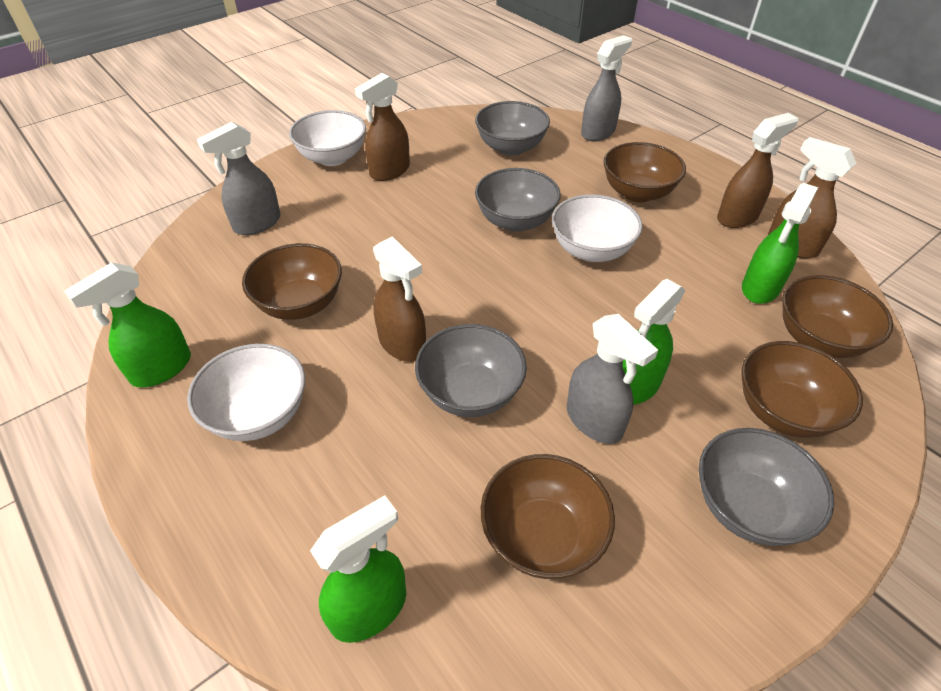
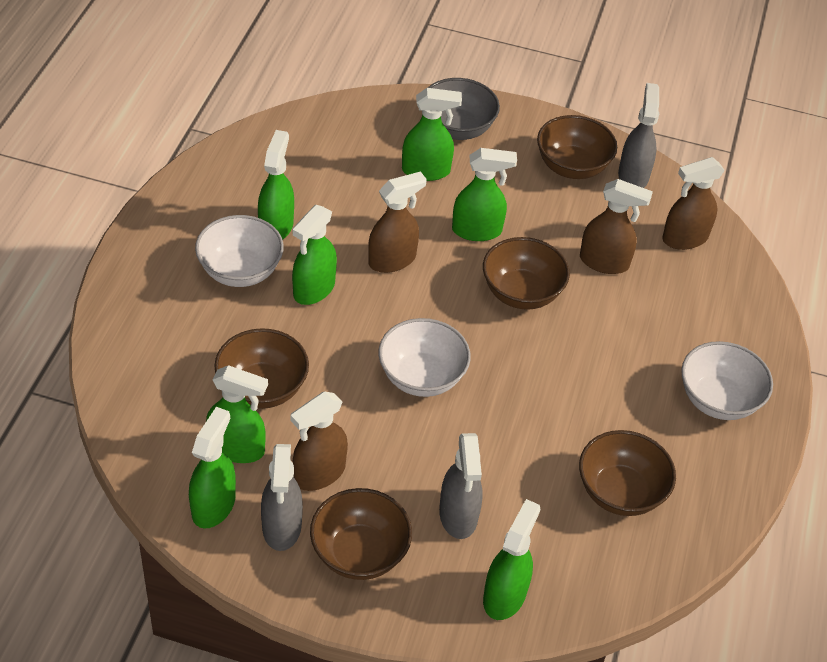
green spray bottle: 4 -> 7
grey bowl: 4 -> 1

